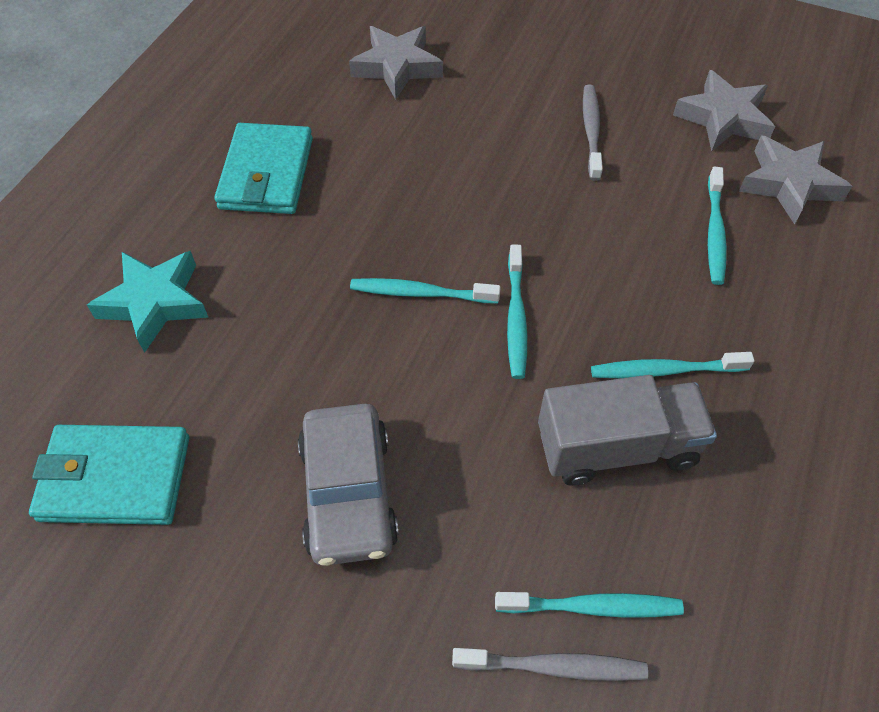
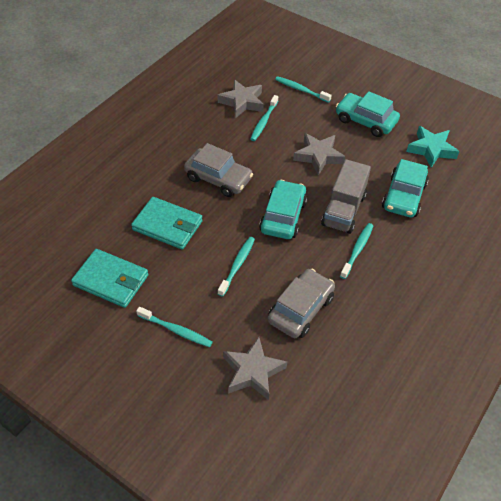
grey car: 1 -> 2
grey toothbrush: 2 -> 0
turquoise car: 0 -> 3

